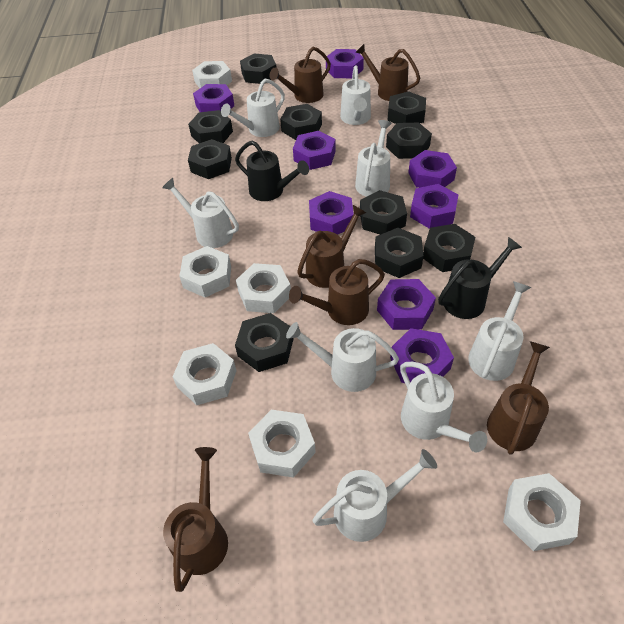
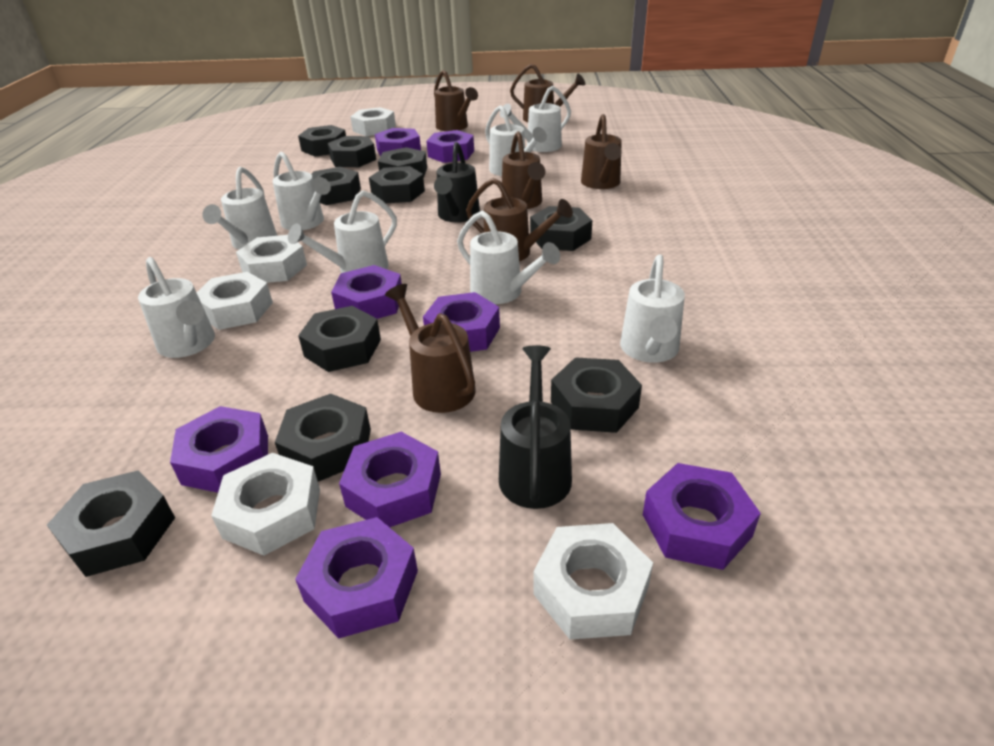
white nut: 6 -> 5

